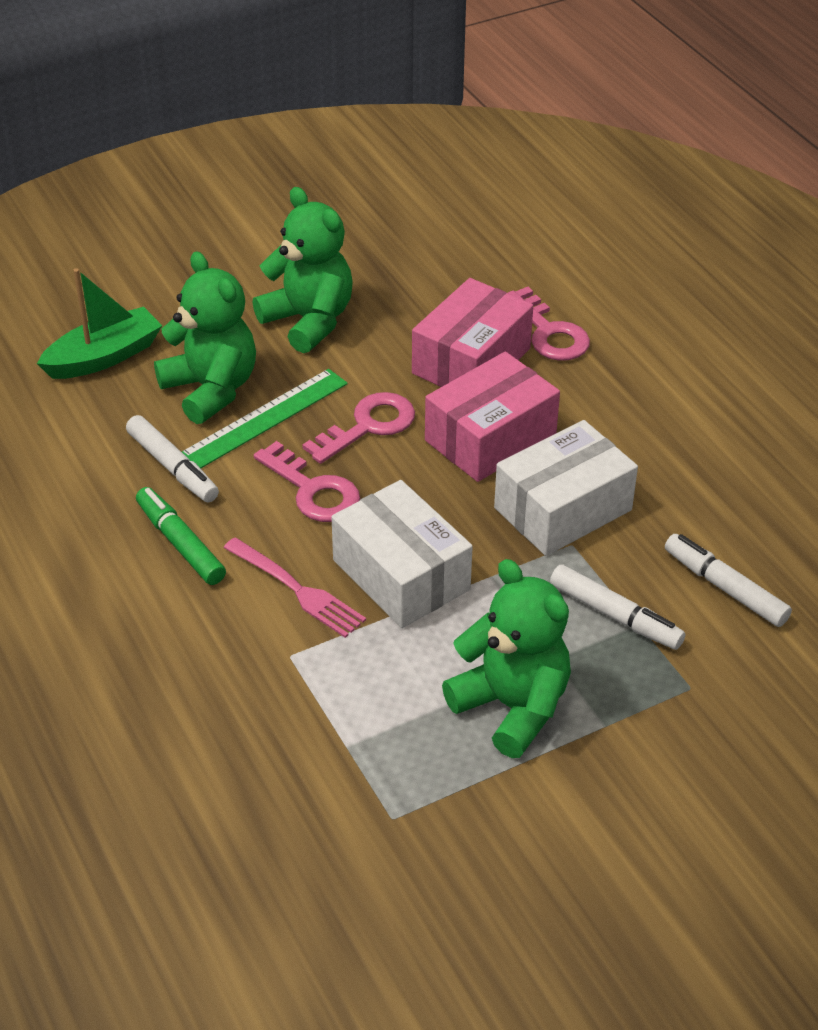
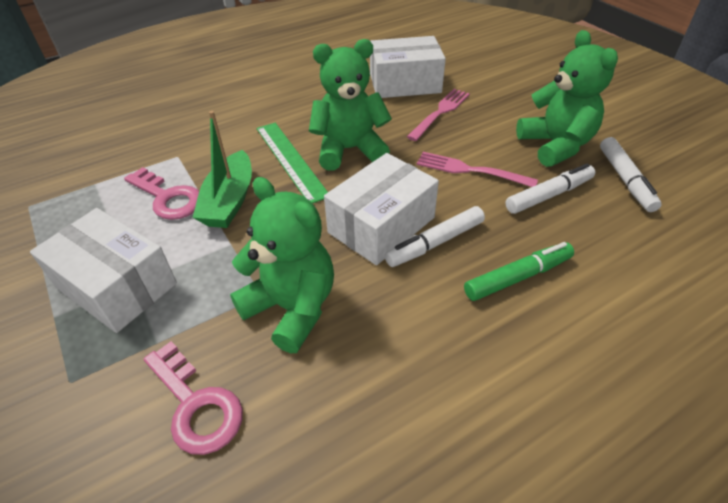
pink box: 2 -> 0
pink fork: 1 -> 2
pink key: 3 -> 2
white box: 2 -> 3

